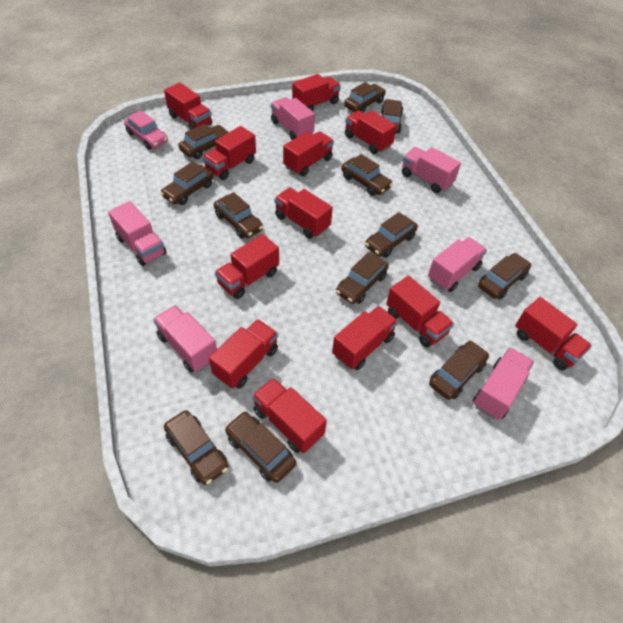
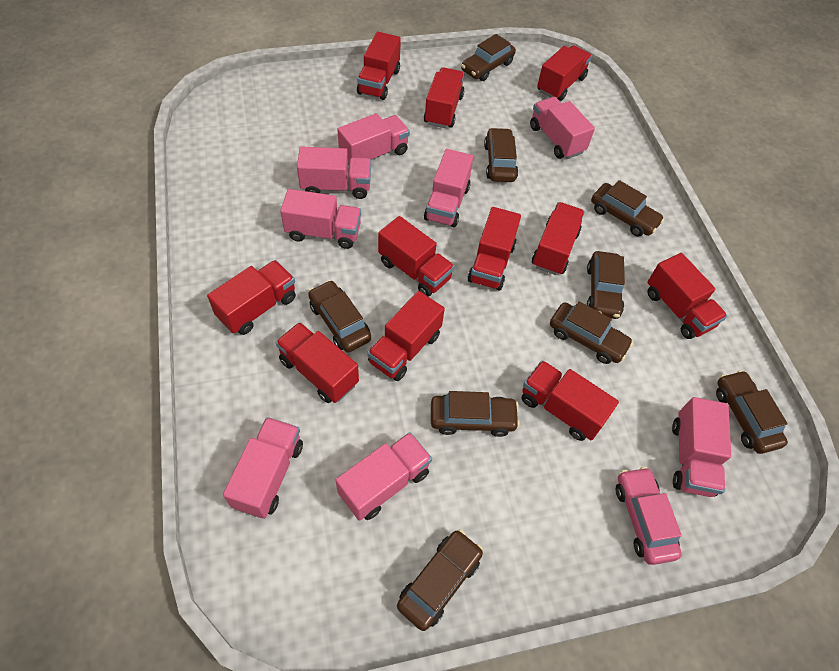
brown car: 12 -> 9
pink truck: 6 -> 8
red truck: 12 -> 11

